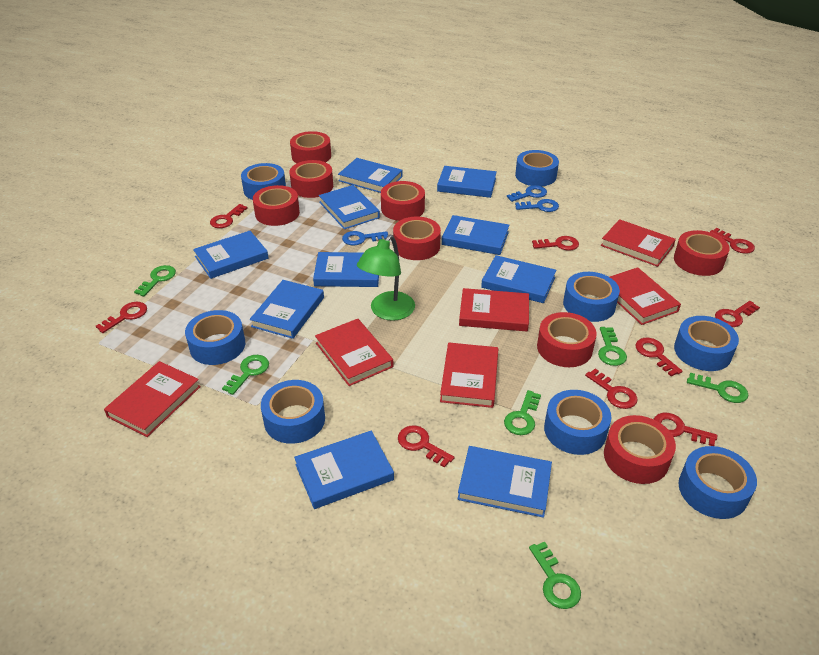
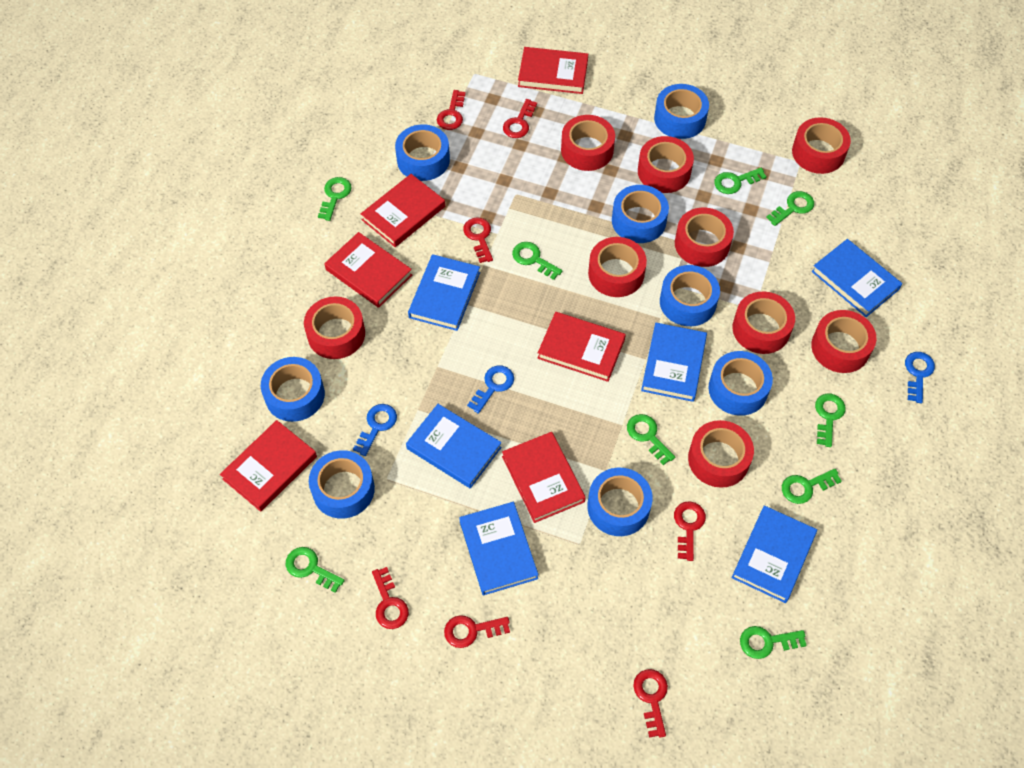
blue book: 10 -> 6
green key: 6 -> 9
green lamp: 1 -> 0
red key: 9 -> 7
red tape: 8 -> 9

